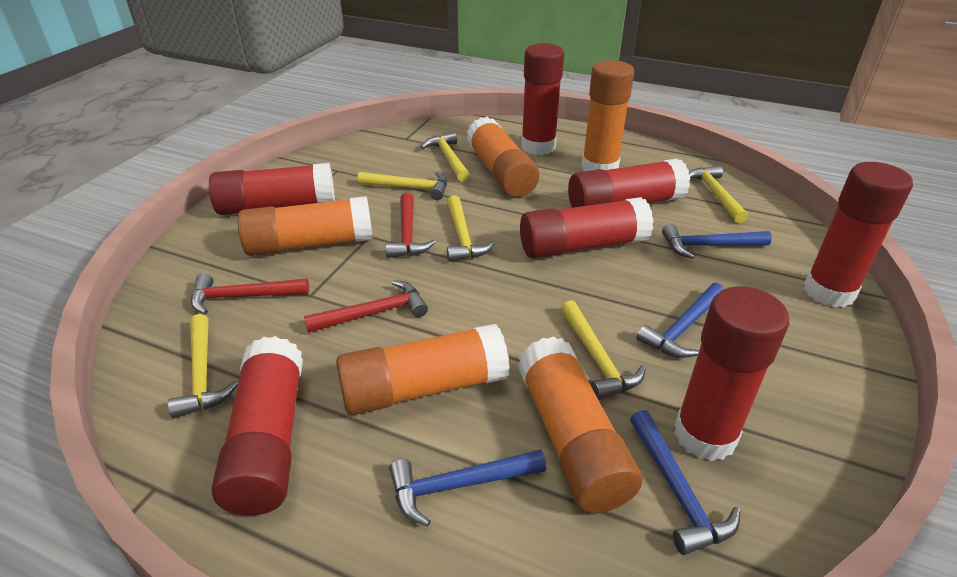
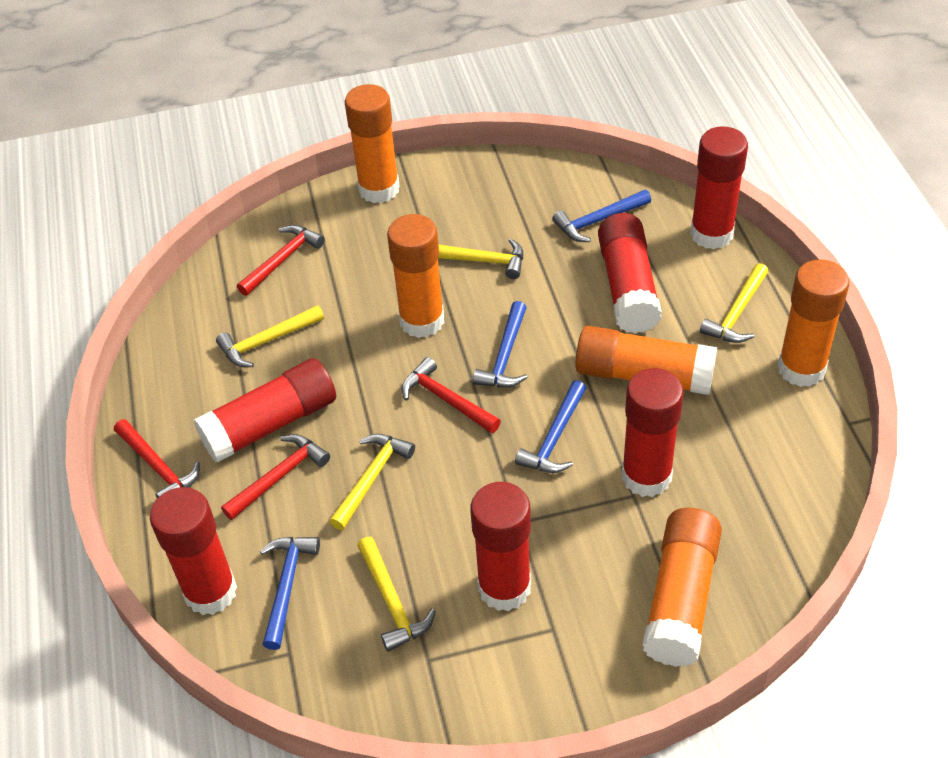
red glue stick: 7 -> 6
red hammer: 3 -> 4
yellow hammer: 6 -> 5

